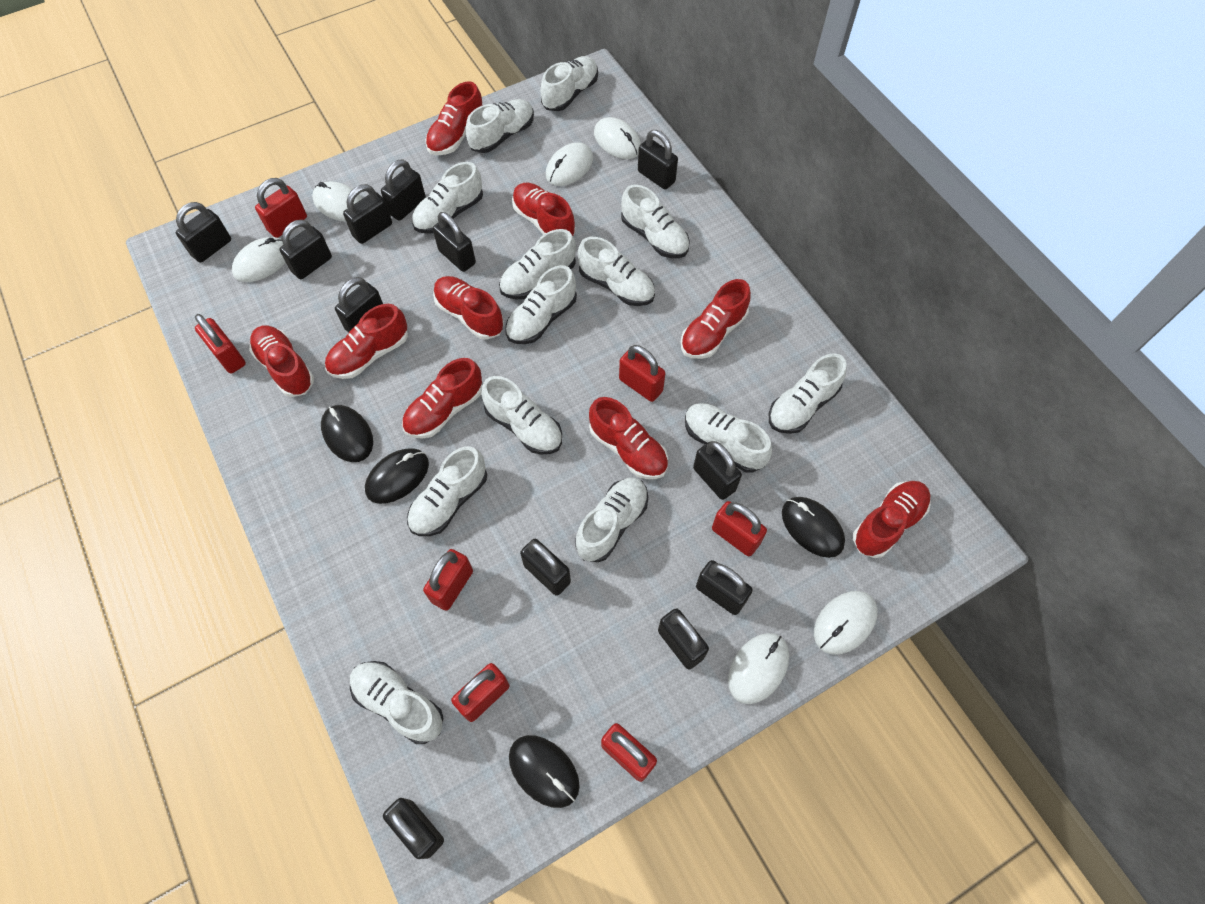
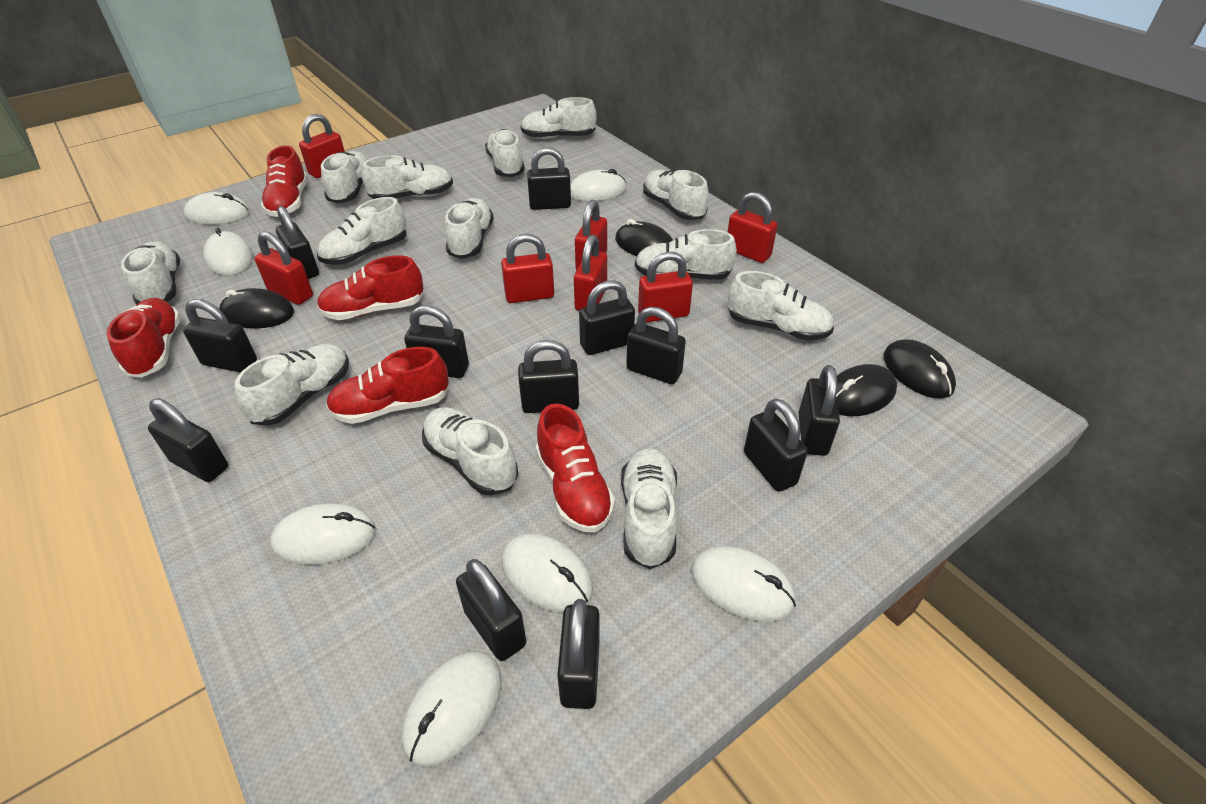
red shoe: 9 -> 5
white mouse: 6 -> 7

